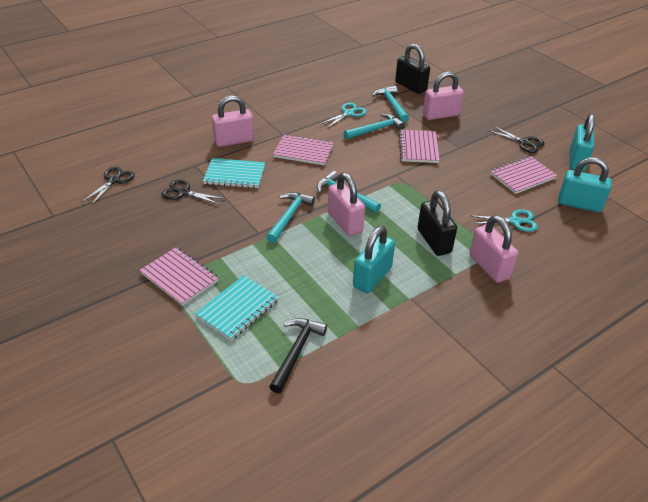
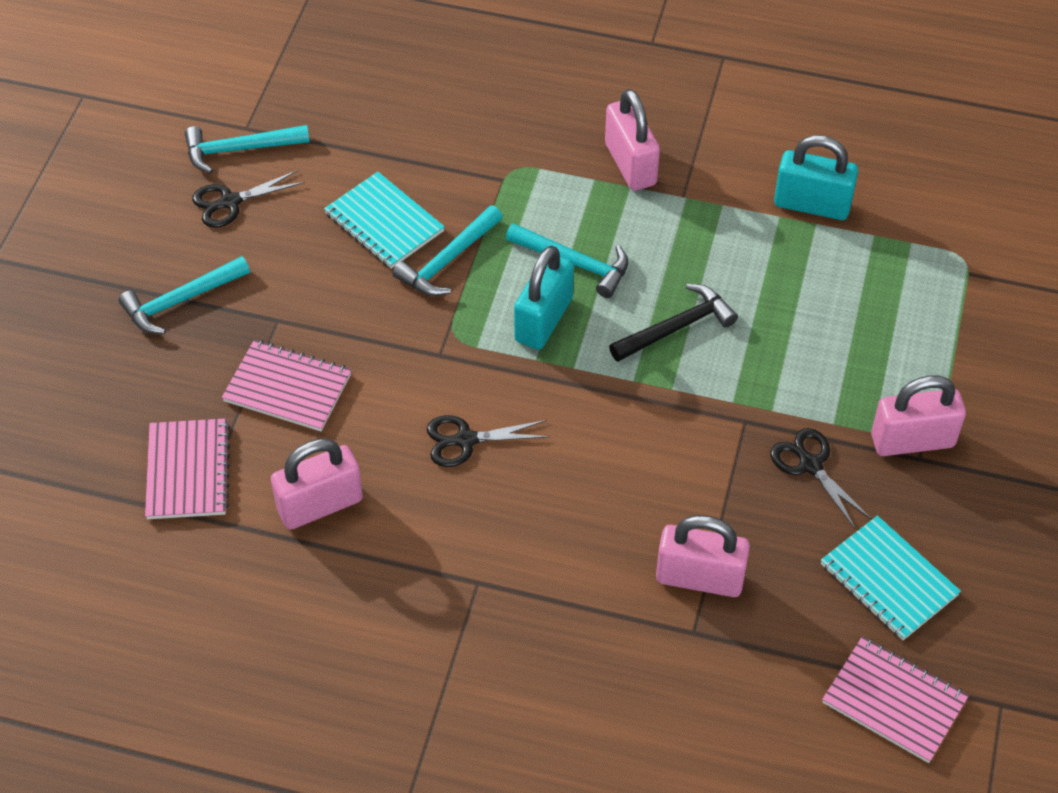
black padlock: 2 -> 0
pink notebook: 4 -> 3
turquoise padlock: 3 -> 2
turquoise scissors: 2 -> 0

